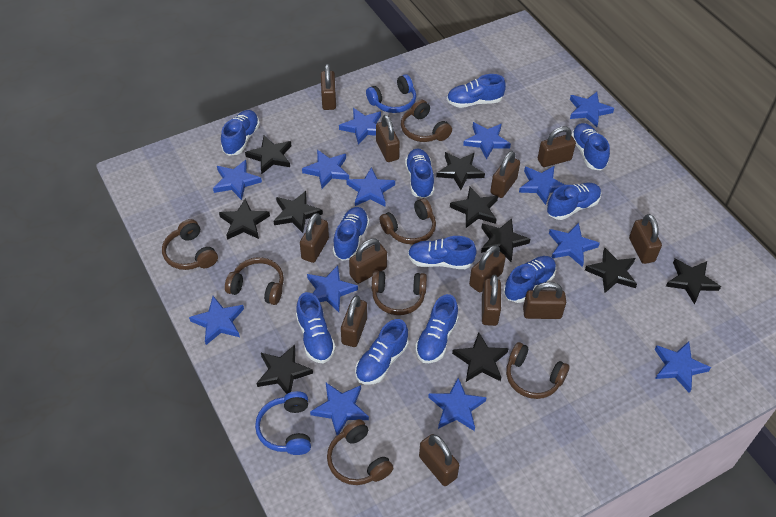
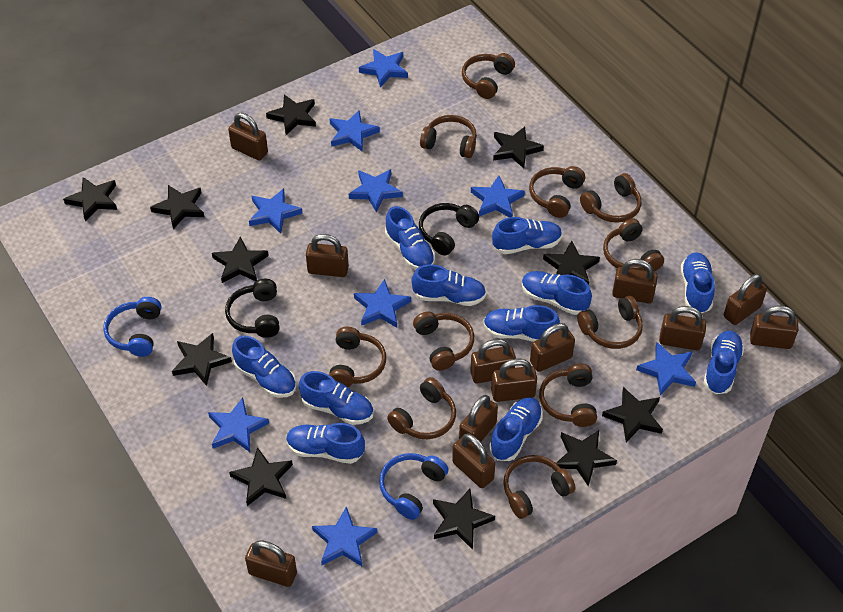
black headphones: 0 -> 2
black star: 10 -> 11
blue star: 13 -> 9
brown headphones: 7 -> 11

